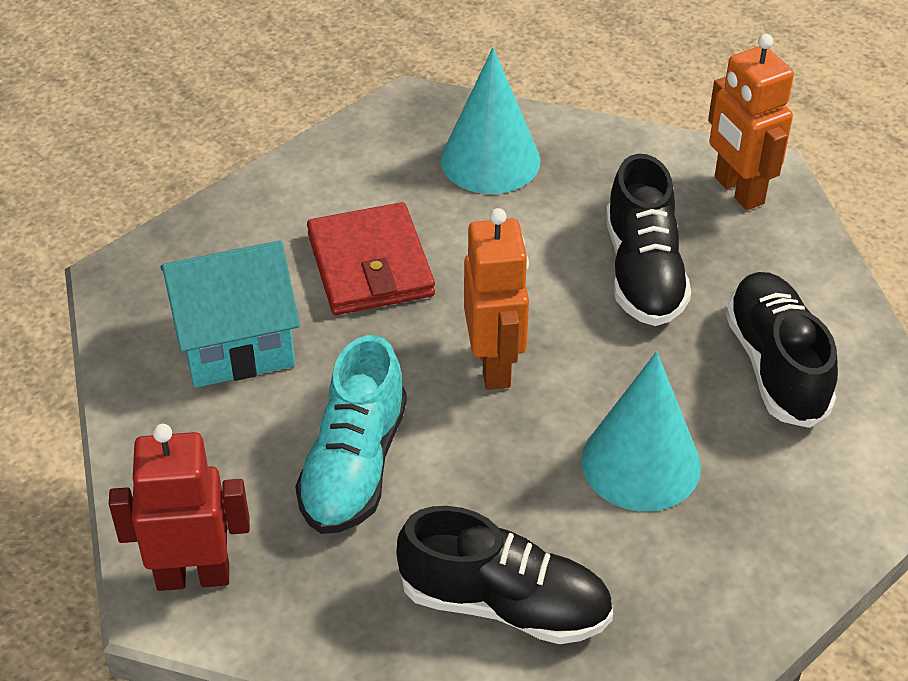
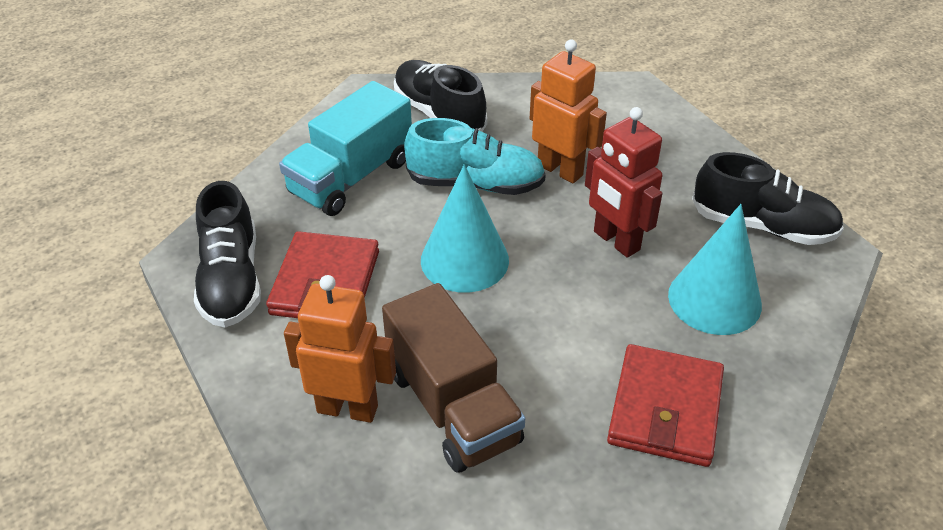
brown truck: 0 -> 1
red wallet: 1 -> 2
turquoise house: 1 -> 0
turquoise truck: 0 -> 1

